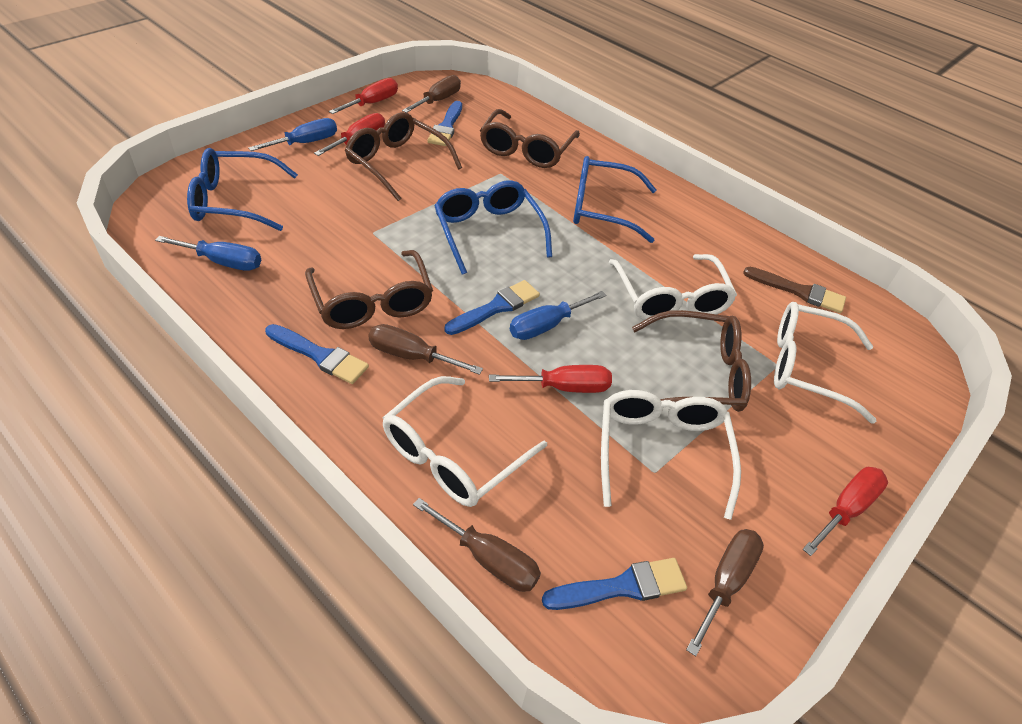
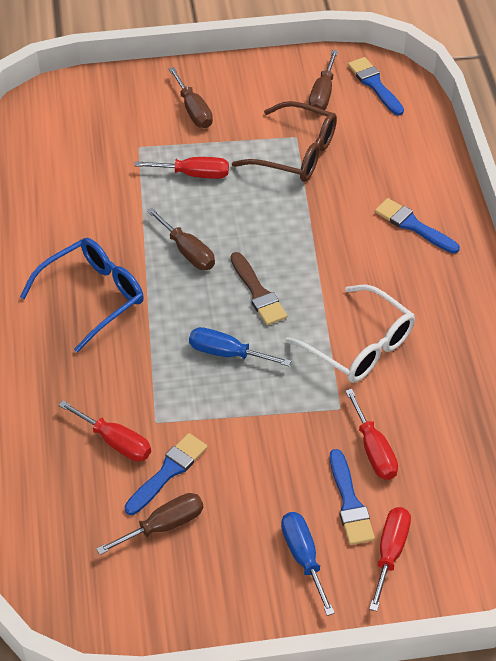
blue glasses: 3 -> 1
blue screwdriver: 3 -> 2
brown glasses: 4 -> 1
white glasses: 4 -> 1

